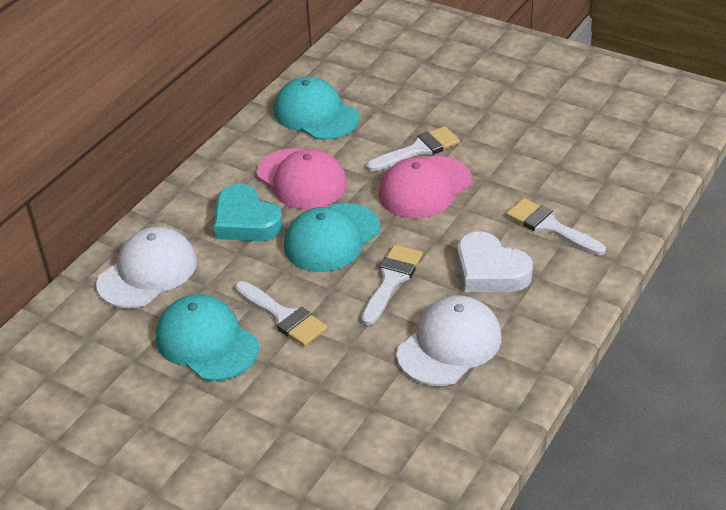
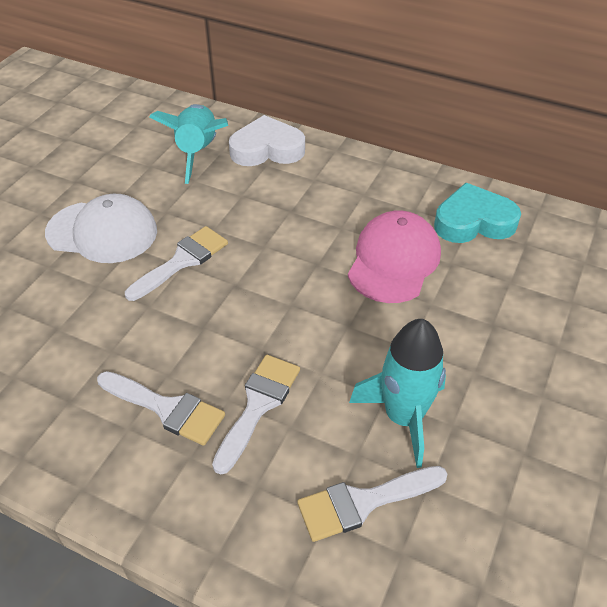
pink cap: 2 -> 1
turquoise cap: 3 -> 0
turquoise rocket: 0 -> 2
white cap: 2 -> 1

